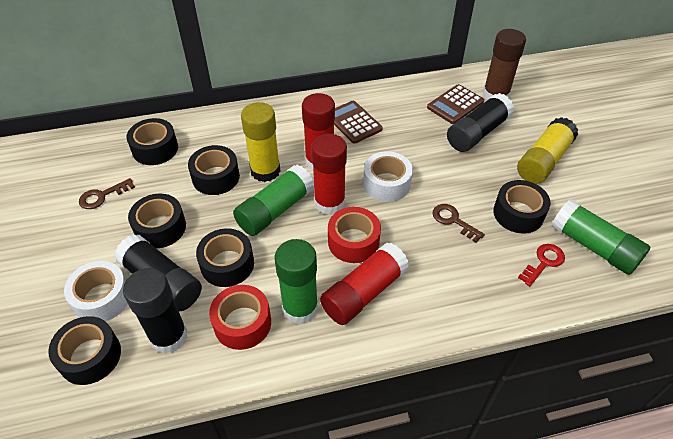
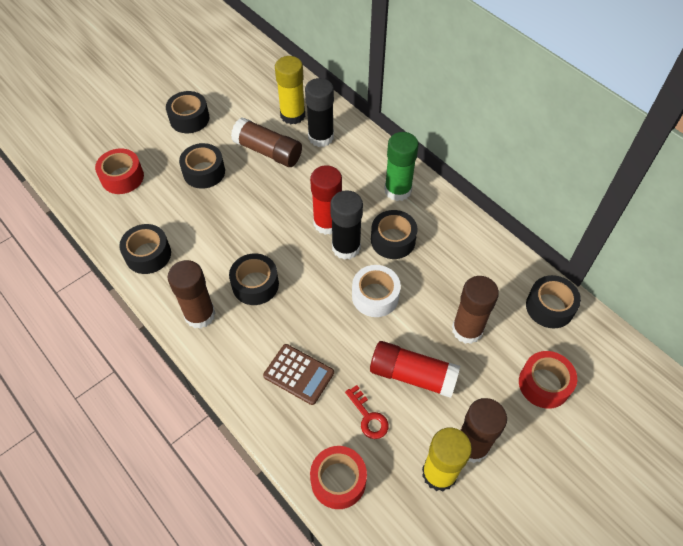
black glue stick: 3 -> 2
brown calculator: 2 -> 1
brown glue stick: 1 -> 4
brown key: 2 -> 0
green glue stick: 3 -> 1
red glue stick: 3 -> 2
red tape: 2 -> 3
white tape: 2 -> 1

